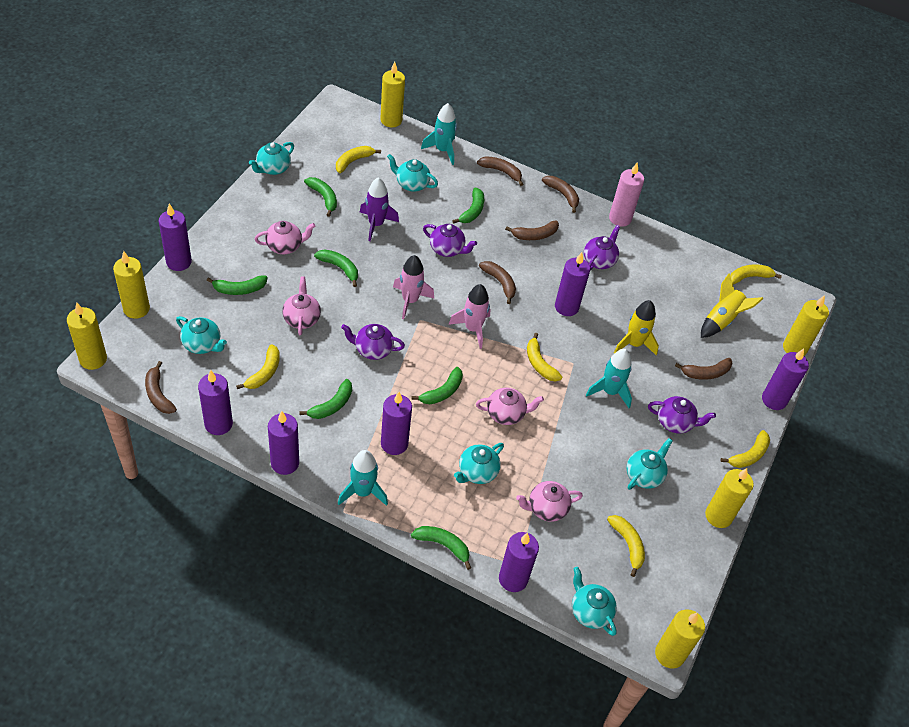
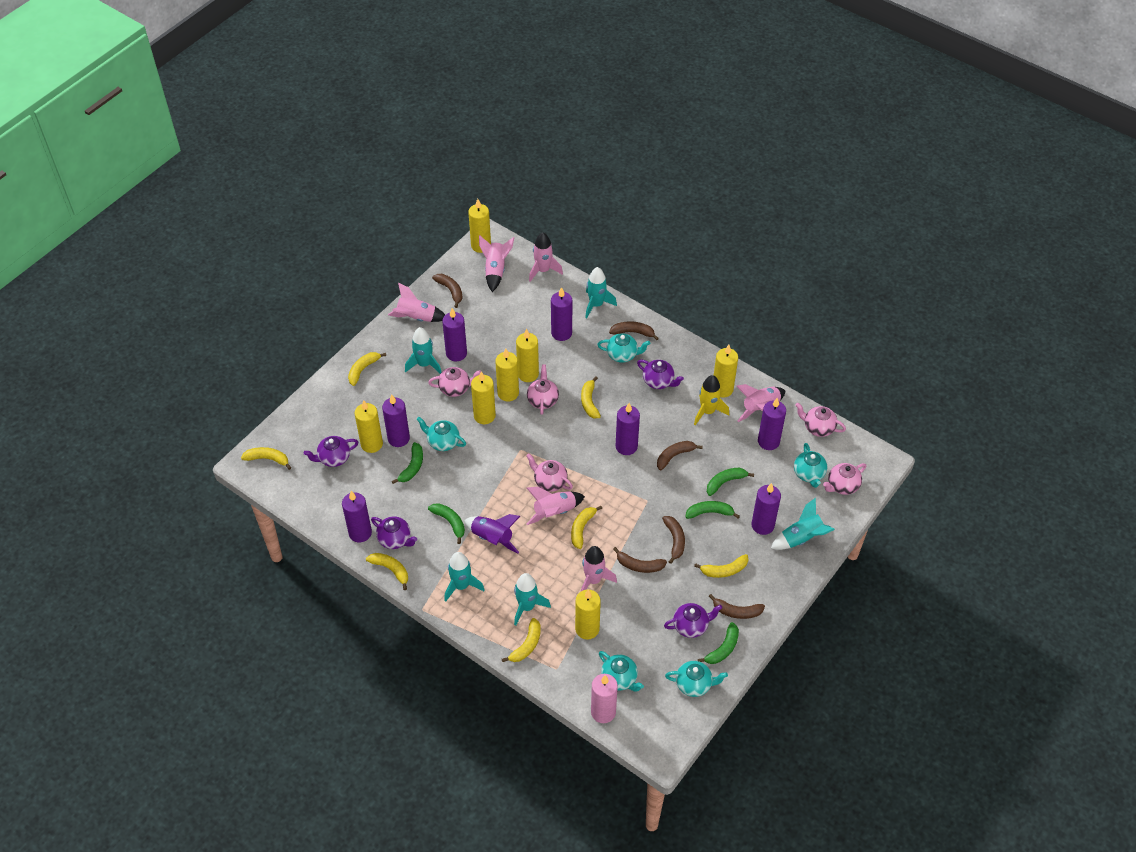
green banana: 7 -> 5
pink rocket: 2 -> 6
pink teapot: 4 -> 5
turquoise rocket: 3 -> 5
turquoise teapot: 6 -> 5
yellow banana: 6 -> 7
yellow candle: 6 -> 7
yellow rocket: 2 -> 1

